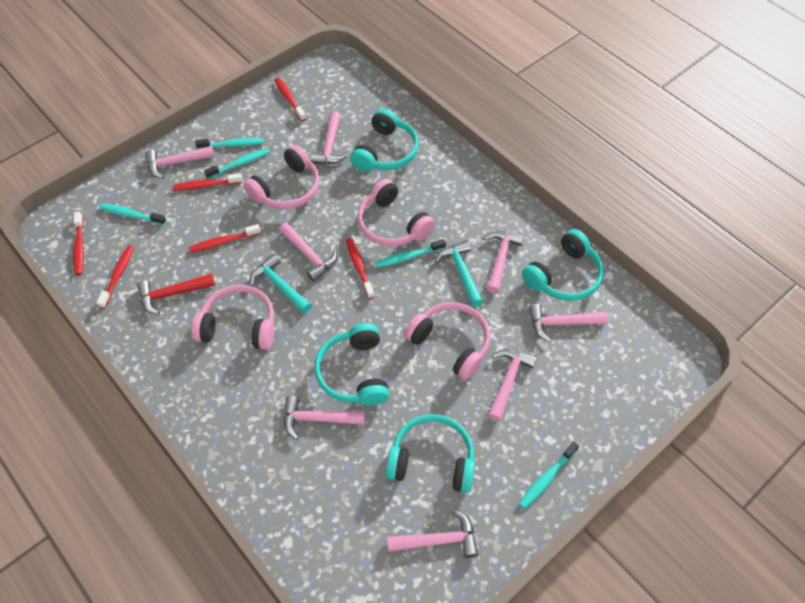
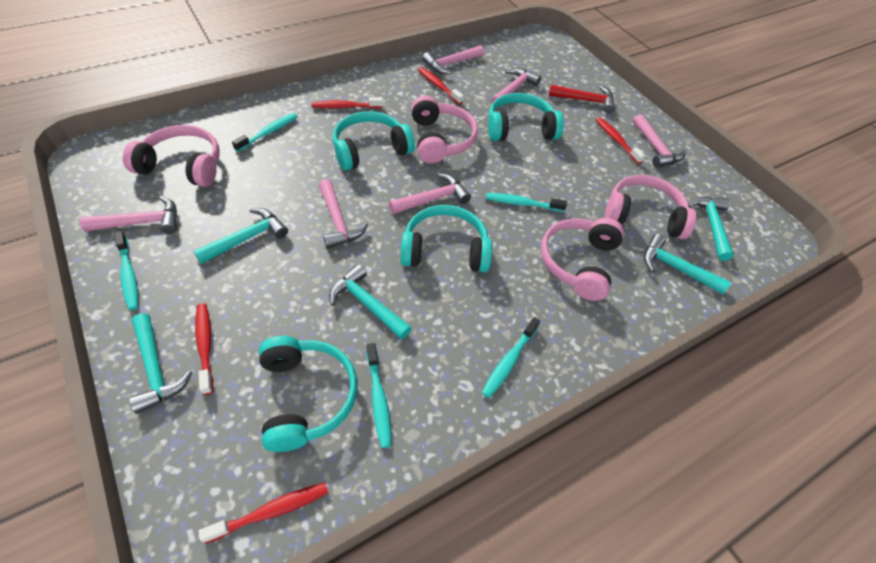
pink hammer: 8 -> 6
red toothbrush: 6 -> 5
turquoise hammer: 2 -> 5

